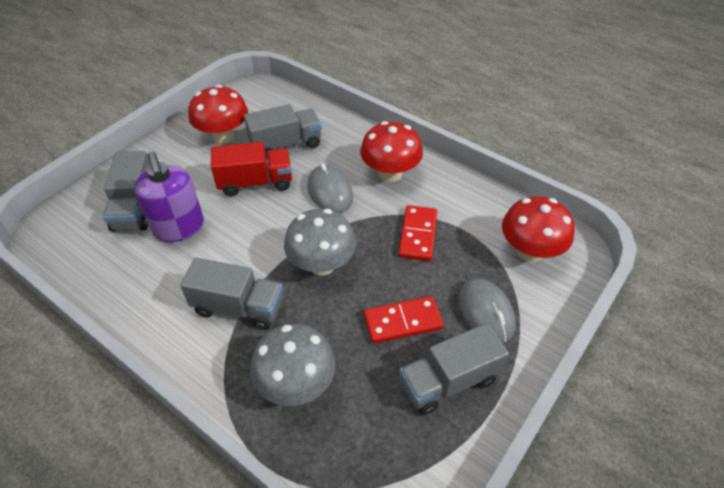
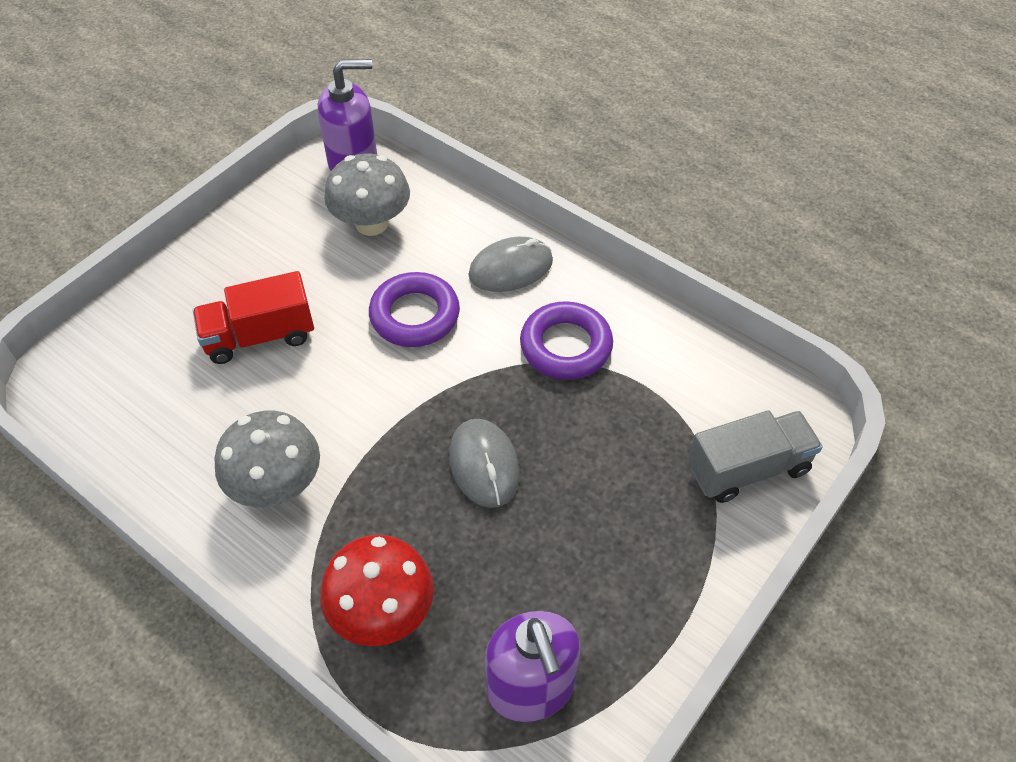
grey truck: 4 -> 1
purple ring: 0 -> 2
purple soap dispenser: 1 -> 2
red domino: 2 -> 0
red mushroom: 3 -> 1

